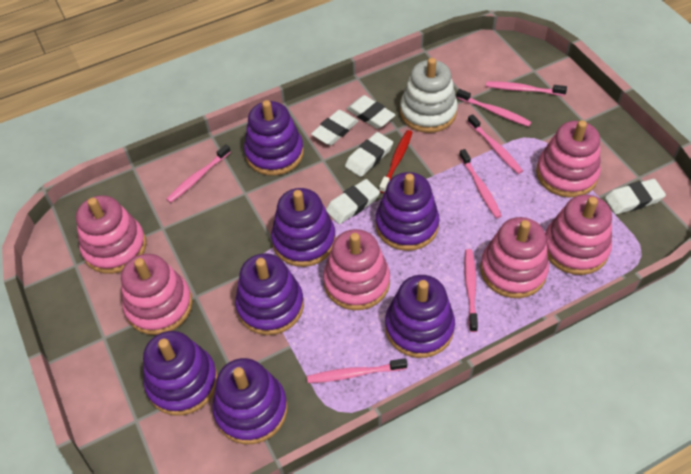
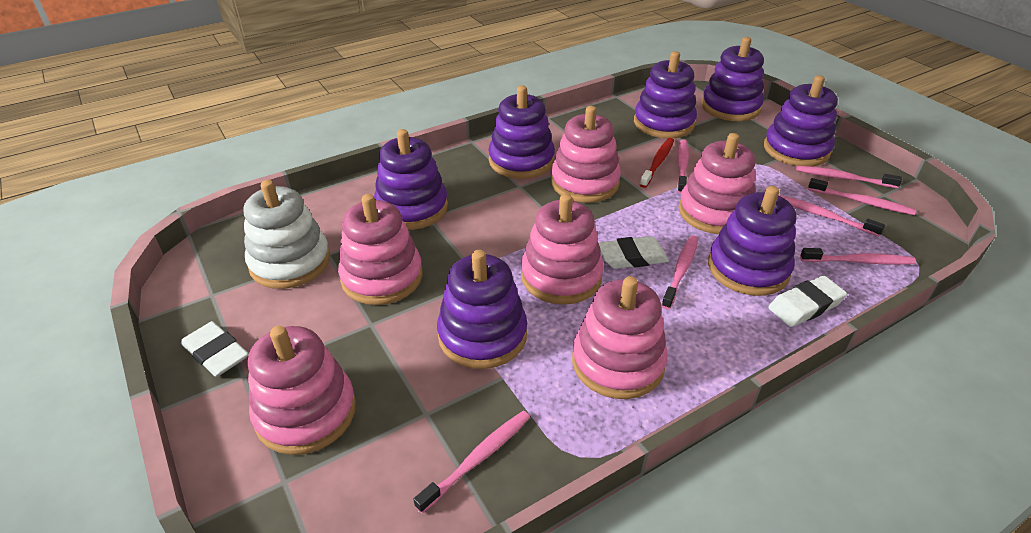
white eraser: 5 -> 3

